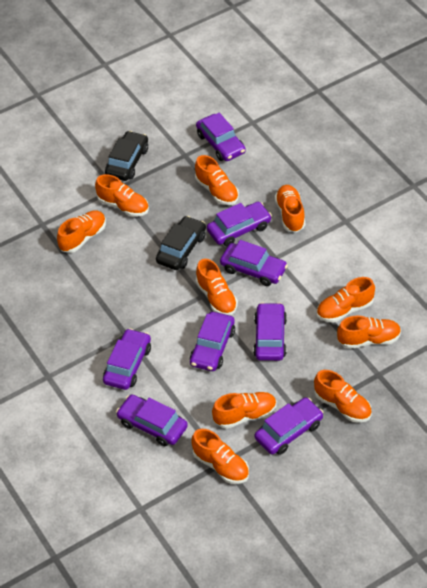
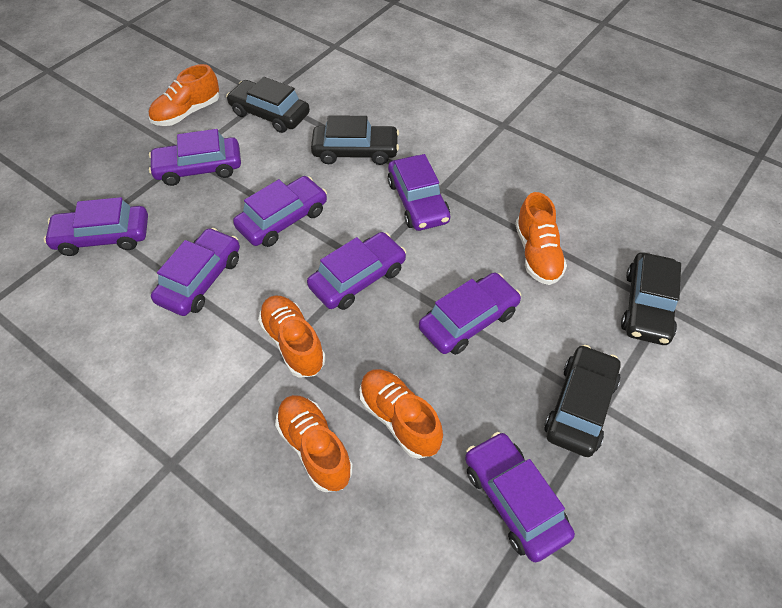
black car: 2 -> 4
orange shoe: 10 -> 5

